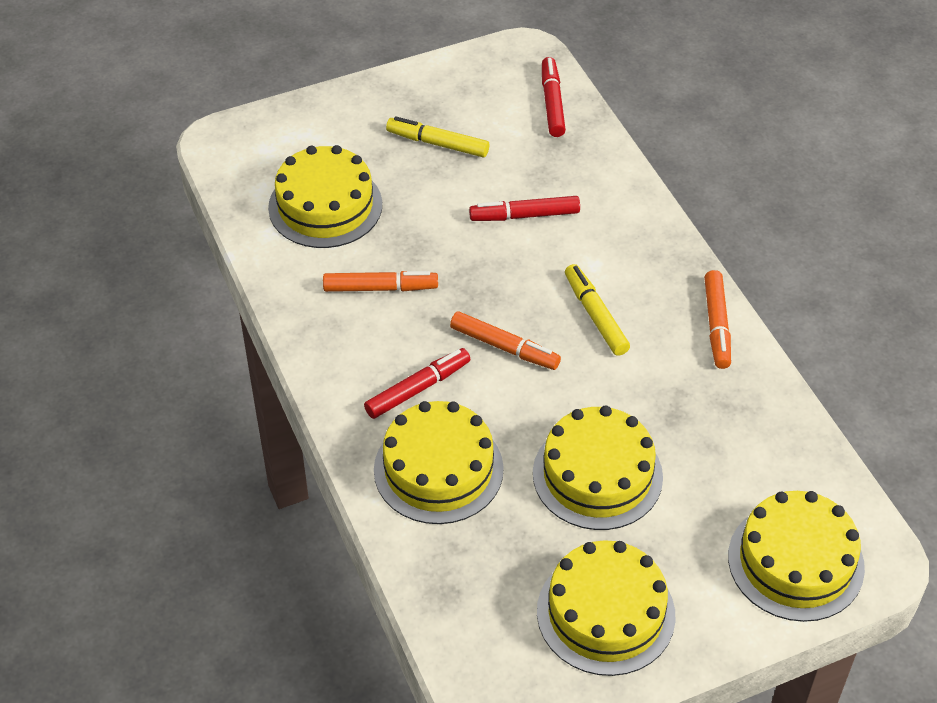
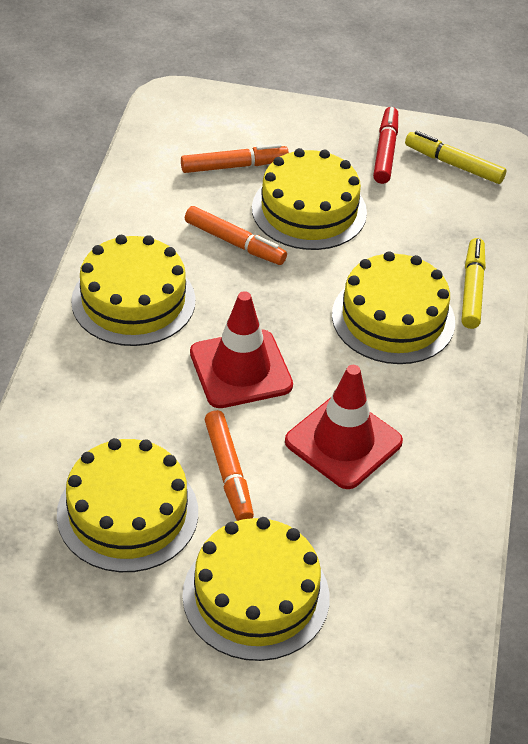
red marker: 3 -> 1
red traffic cone: 0 -> 2

